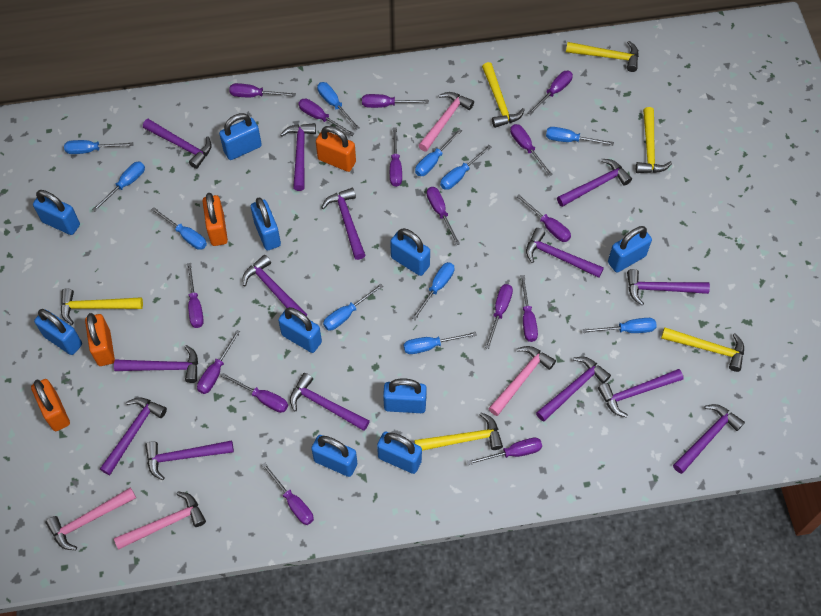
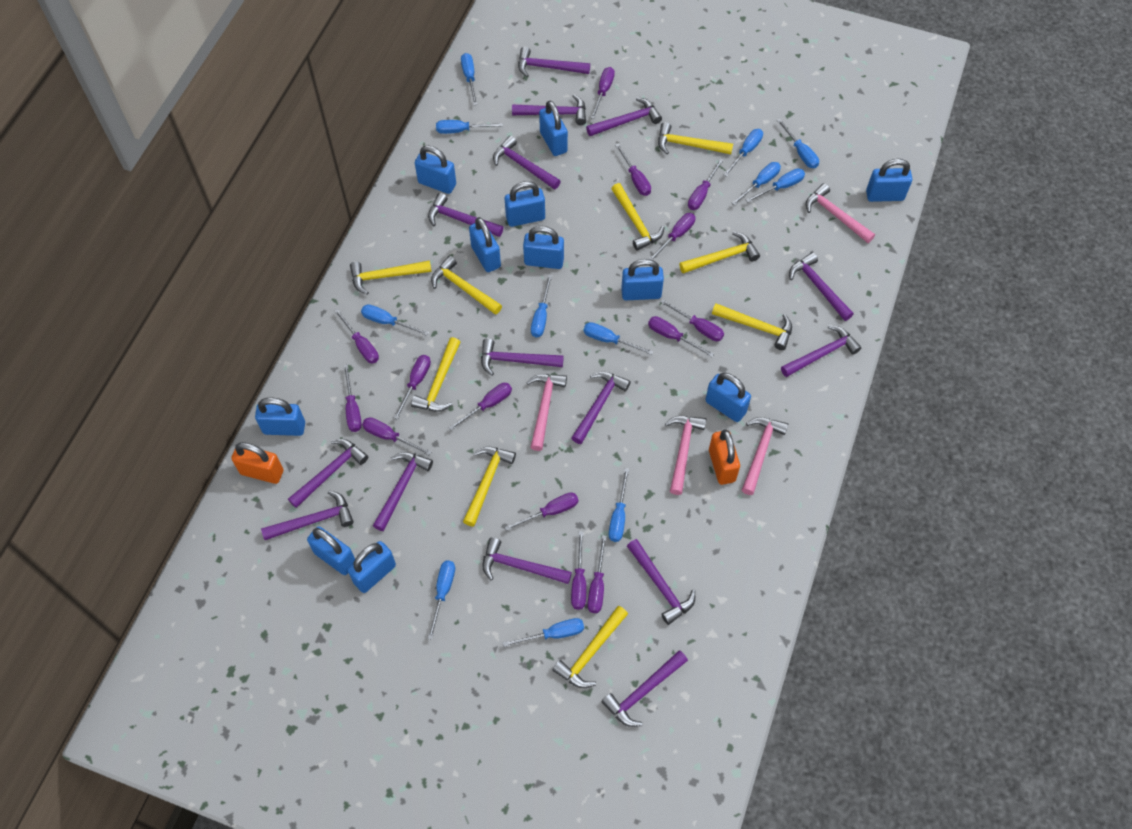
blue padlock: 10 -> 11
blue screwdriver: 11 -> 12
orange padlock: 4 -> 2
purple hammer: 14 -> 15
purple screwdriver: 15 -> 14
yellow hammer: 6 -> 9

